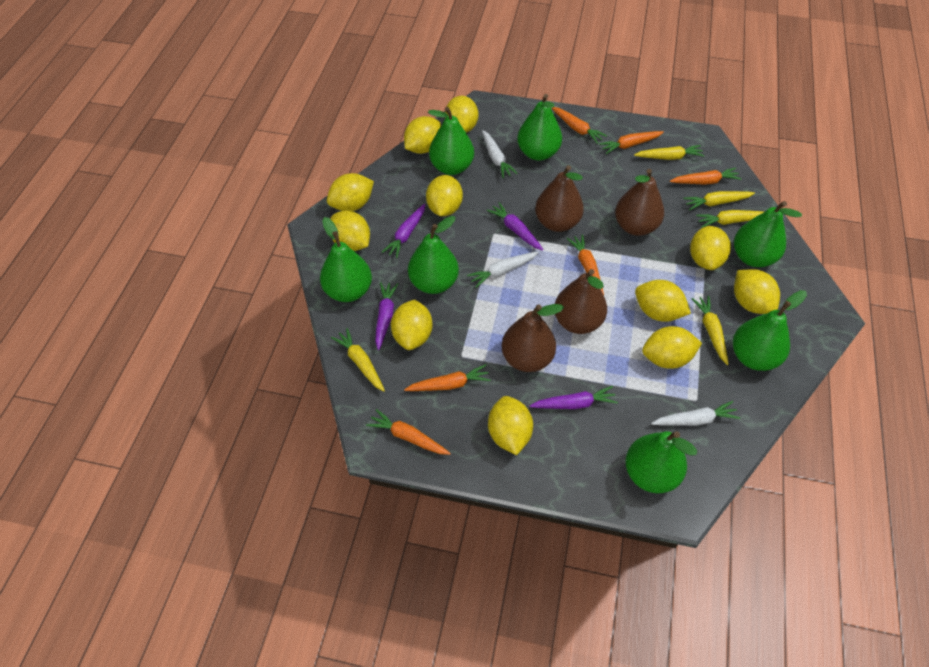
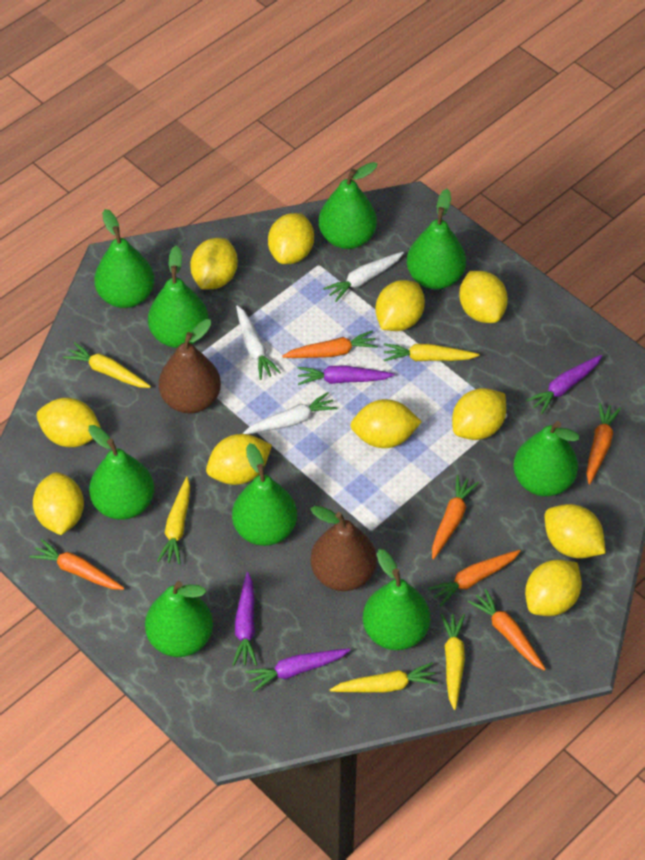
brown pear: 4 -> 2
green pear: 7 -> 9

